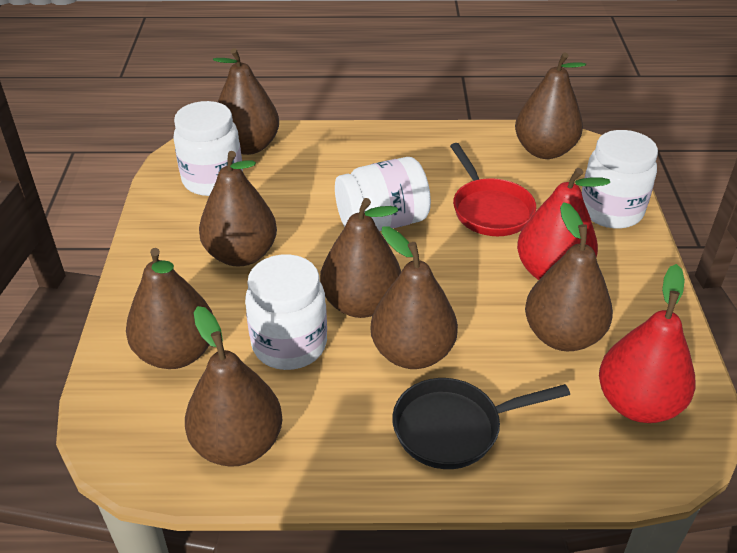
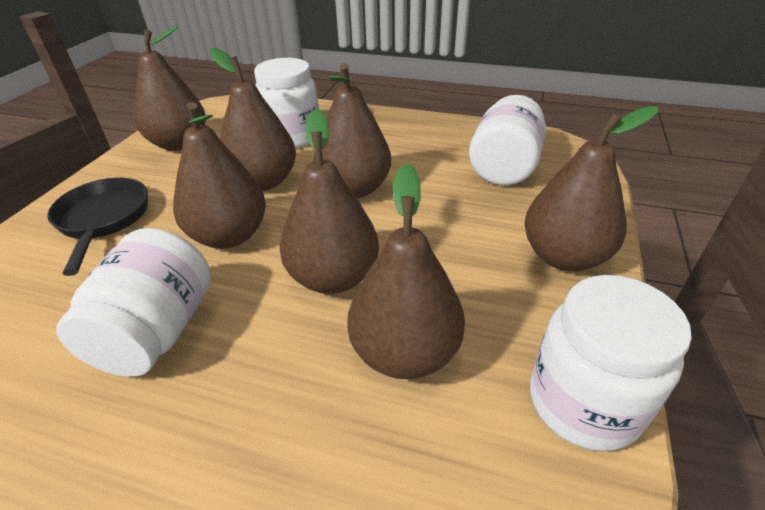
brown pear: 8 -> 7
red pan: 1 -> 0
red pear: 2 -> 0

